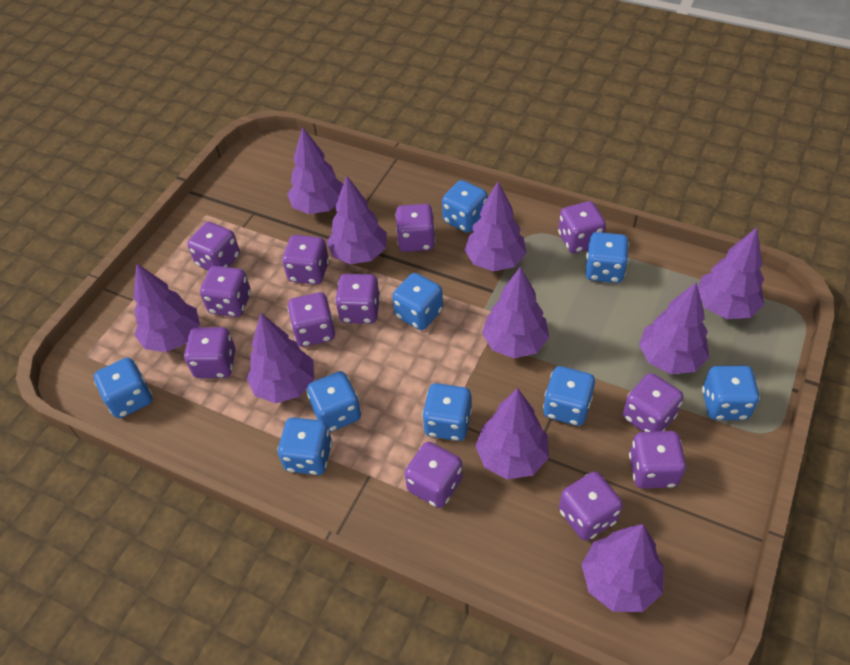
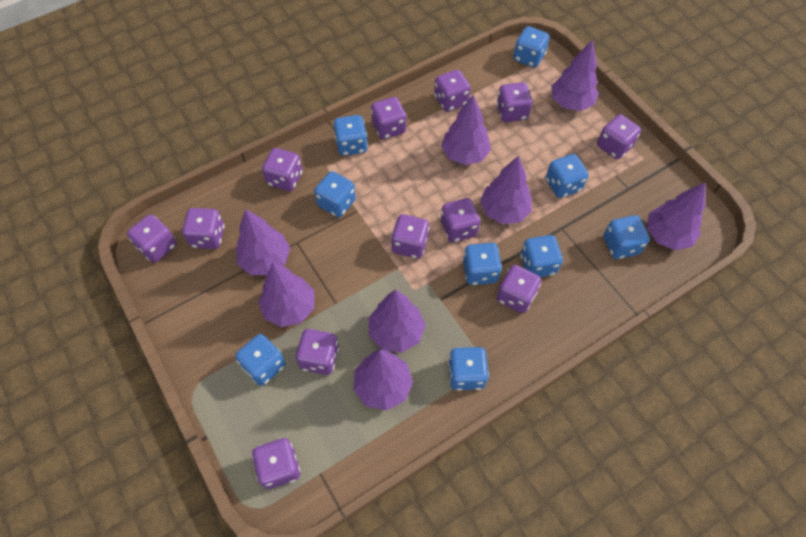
purple tree: 10 -> 8

